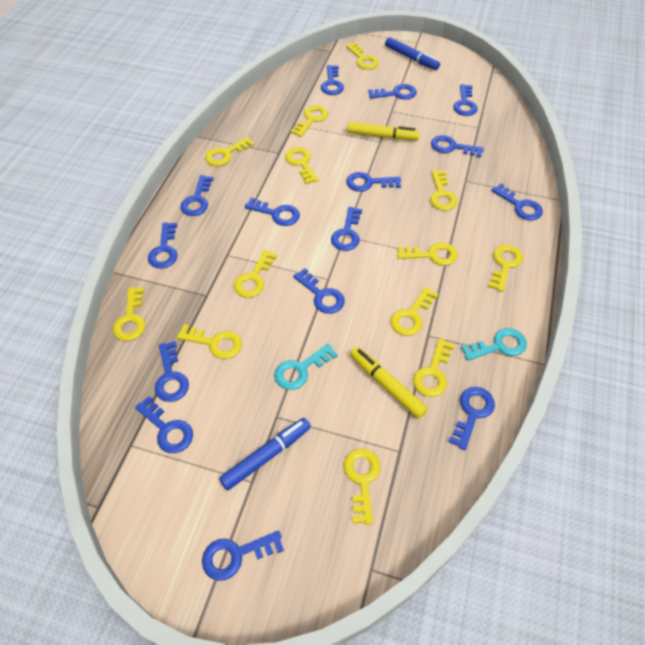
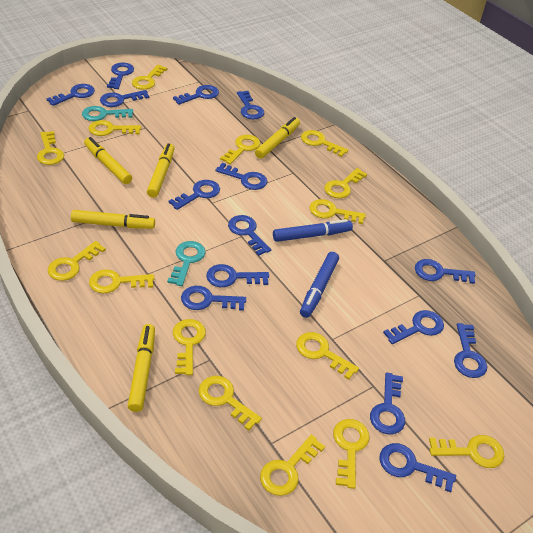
yellow key: 13 -> 15
yellow marker: 2 -> 5

